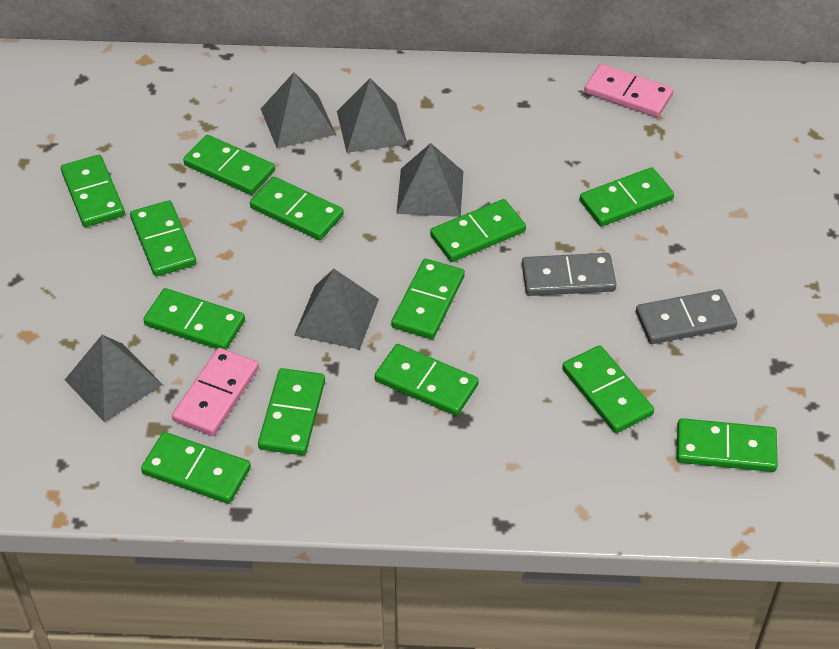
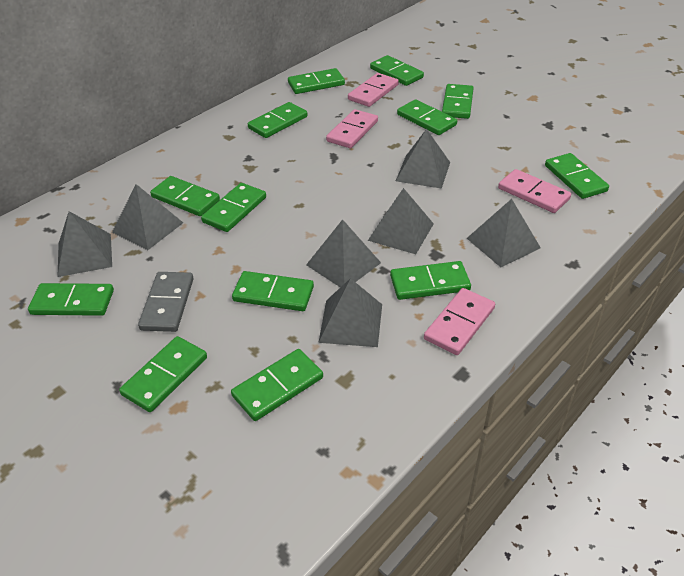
grey domino: 2 -> 1
grey pyramid: 5 -> 7
pink domino: 2 -> 4

